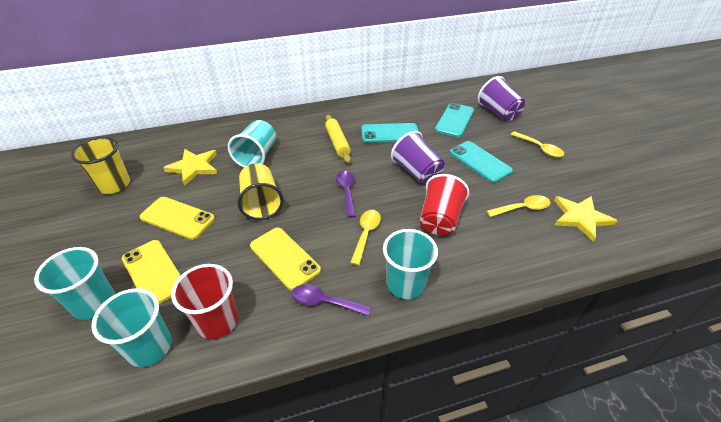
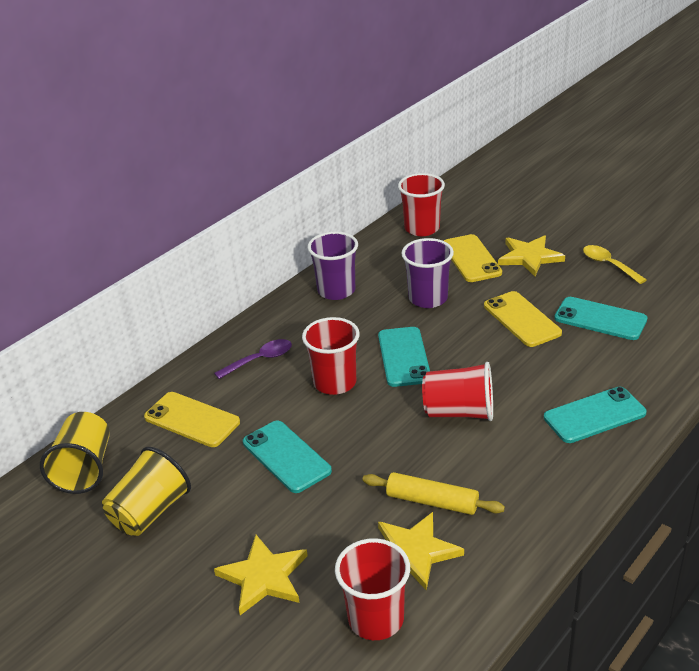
purple spoon: 2 -> 1
red cup: 2 -> 4
turquoise cup: 4 -> 0
turquoise phone: 3 -> 4
yellow spoon: 3 -> 1
yellow star: 2 -> 3

